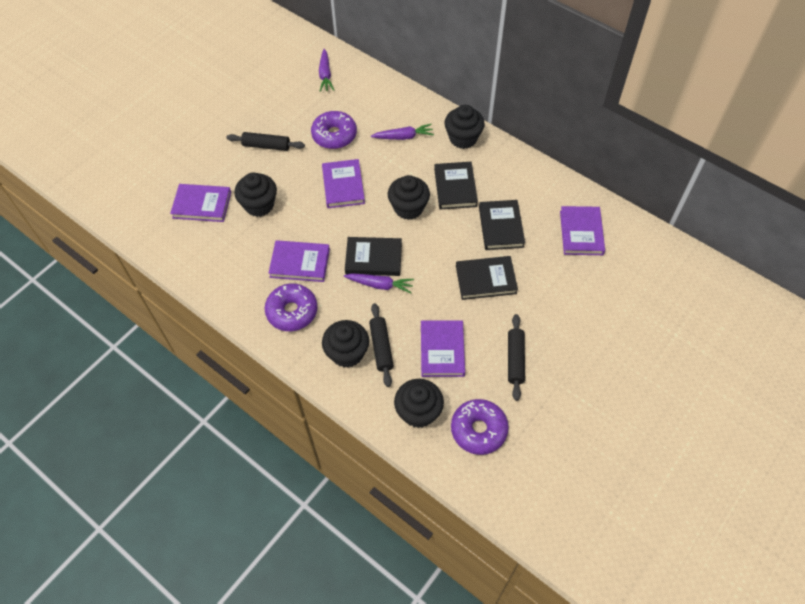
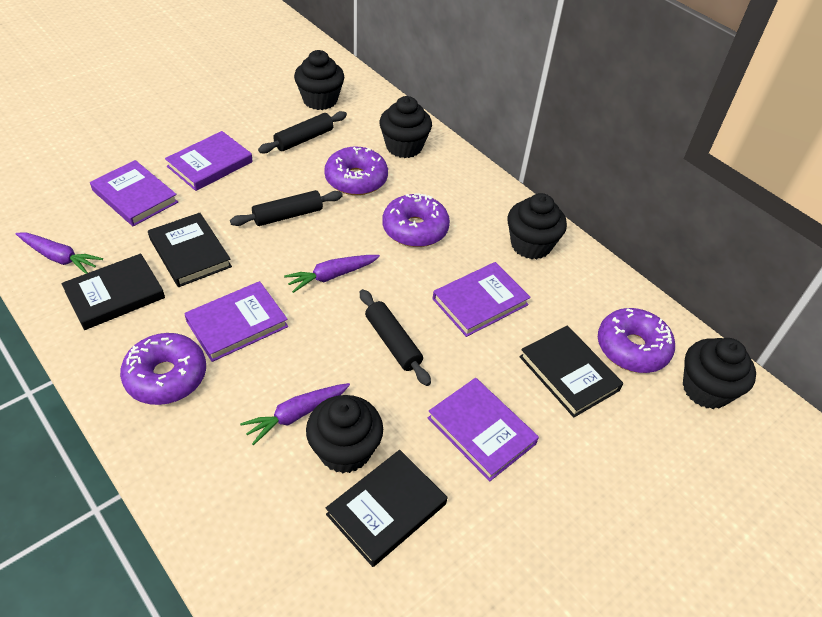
purple donut: 3 -> 4

